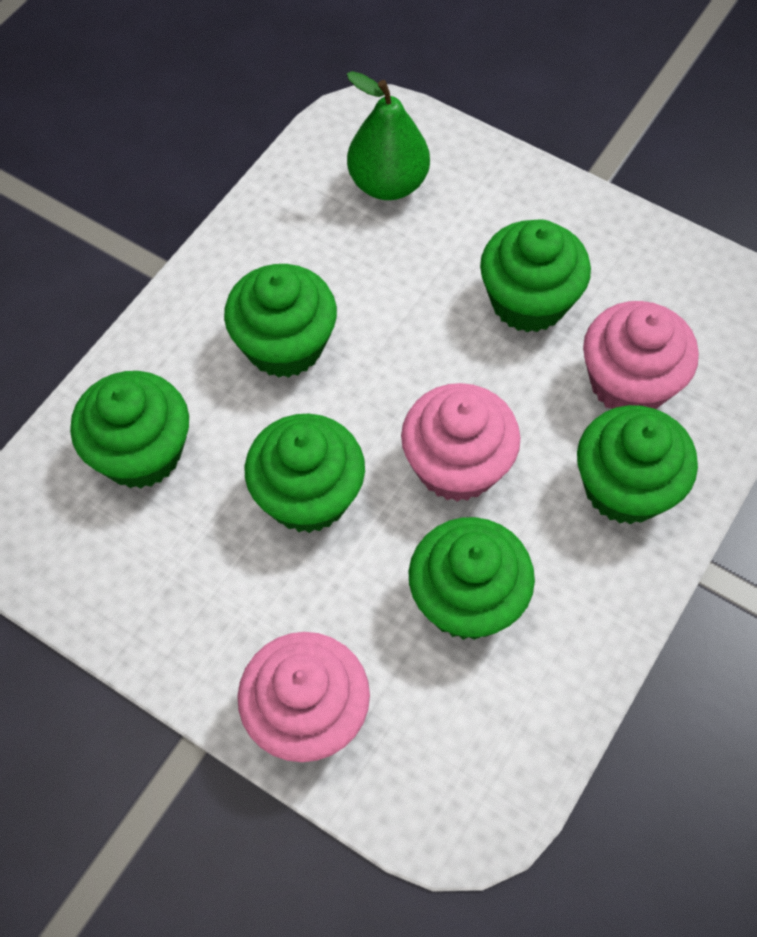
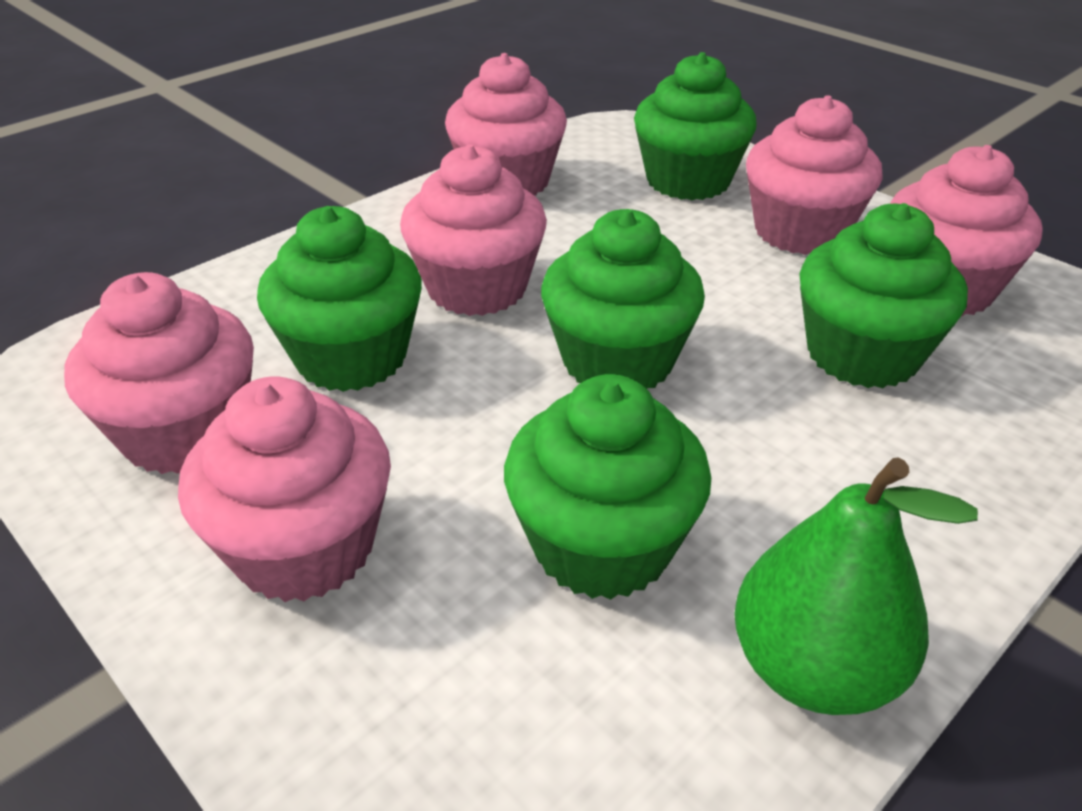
green cupcake: 6 -> 5
pink cupcake: 3 -> 6

